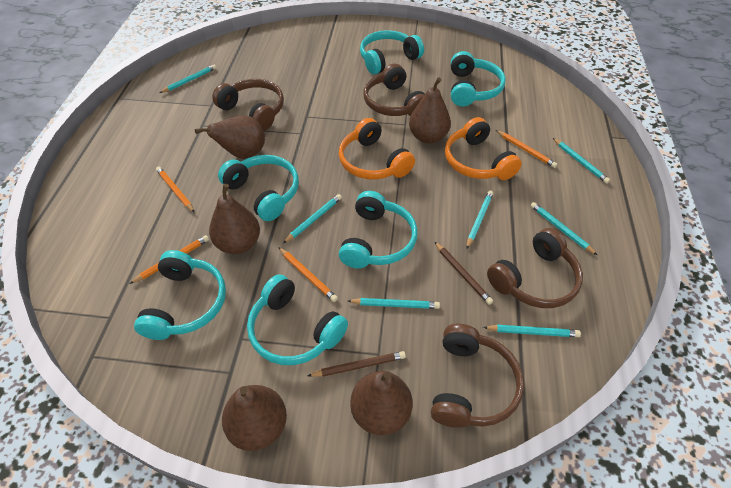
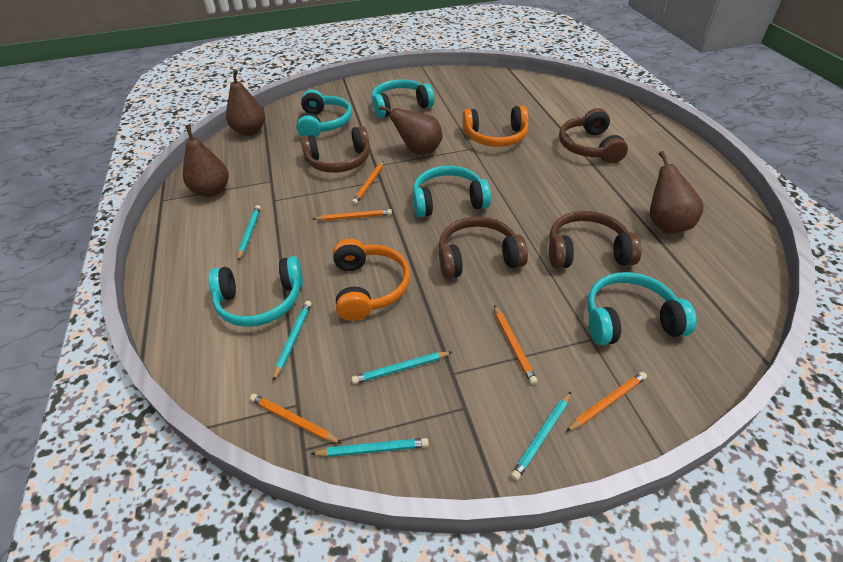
brown pear: 5 -> 4
brown pencil: 2 -> 0
orange pencil: 4 -> 5
turquoise headphones: 6 -> 5
turquoise pencil: 7 -> 5

